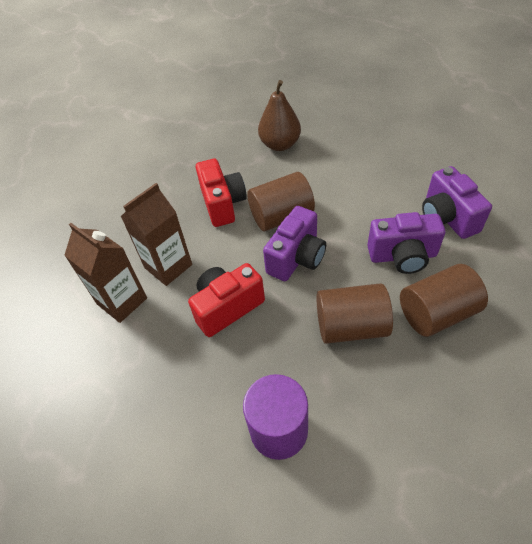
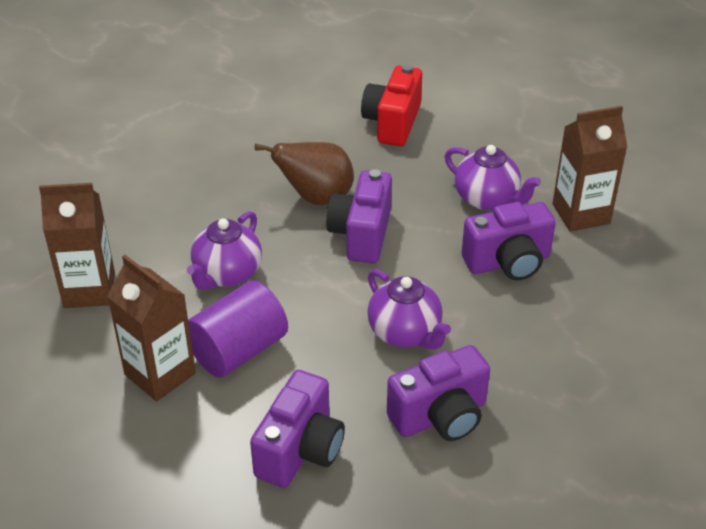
brown carton: 2 -> 3
brown cylinder: 3 -> 0
purple camera: 3 -> 4
purple teapot: 0 -> 3
red camera: 2 -> 1

